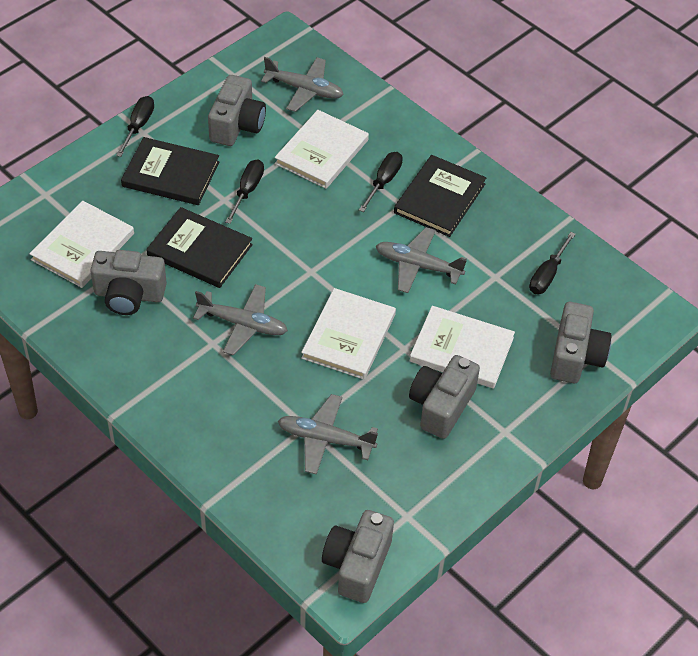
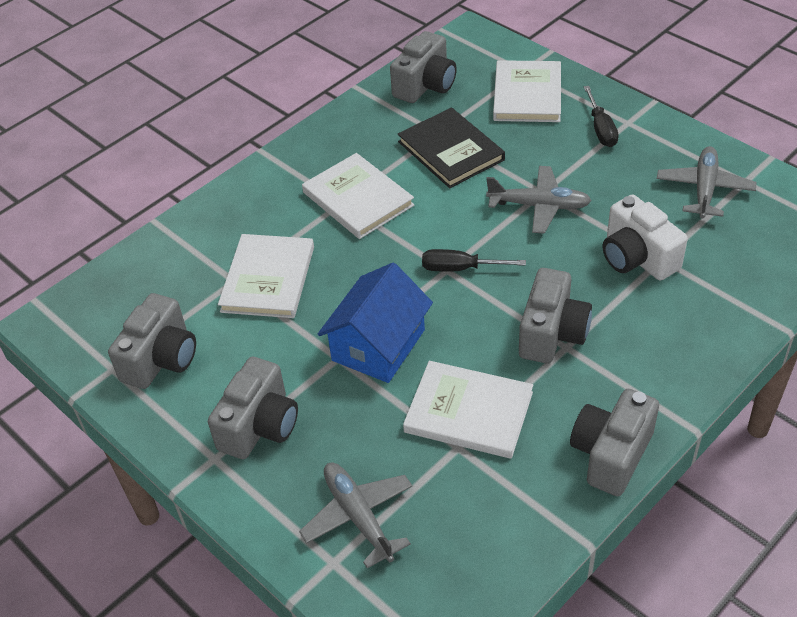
black book: 3 -> 1
black screwdriver: 4 -> 2
blue house: 0 -> 1
grey plane: 4 -> 3
white camera: 0 -> 1

